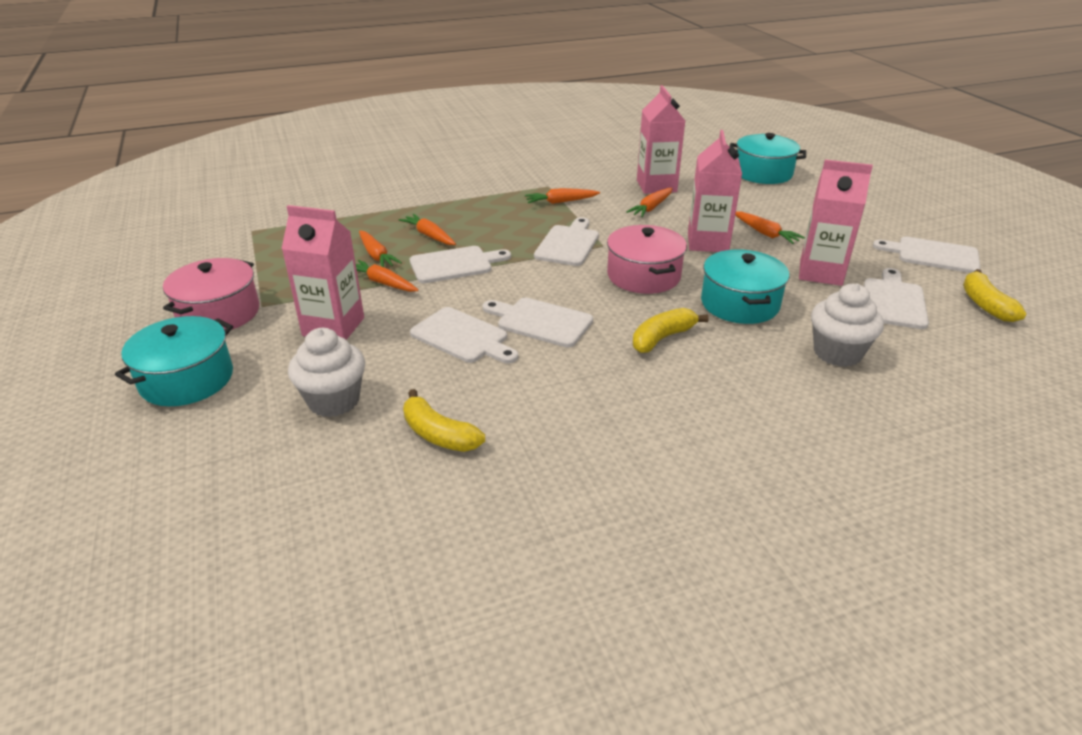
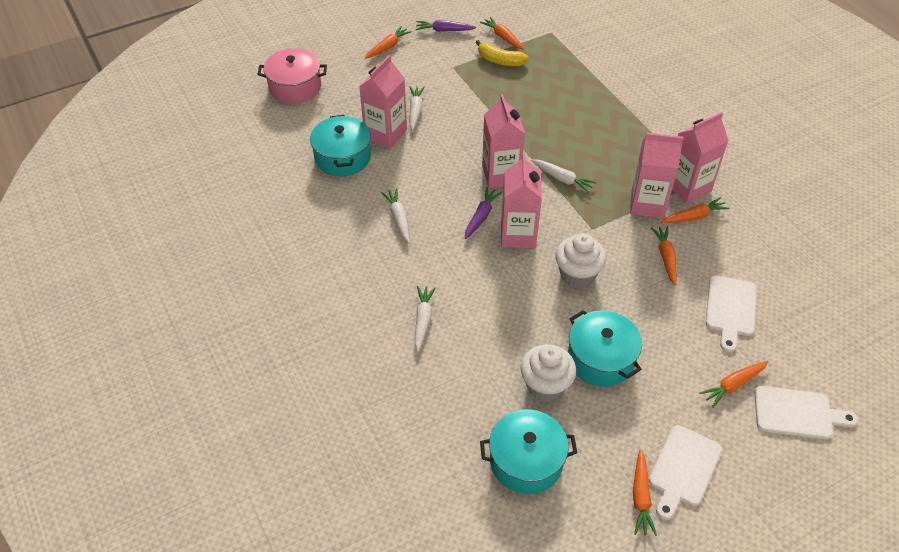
pink carton: 4 -> 5
pink pot: 2 -> 1
purple carrot: 0 -> 2
white carrot: 0 -> 4
white cutting board: 6 -> 3
yellow banana: 3 -> 1

